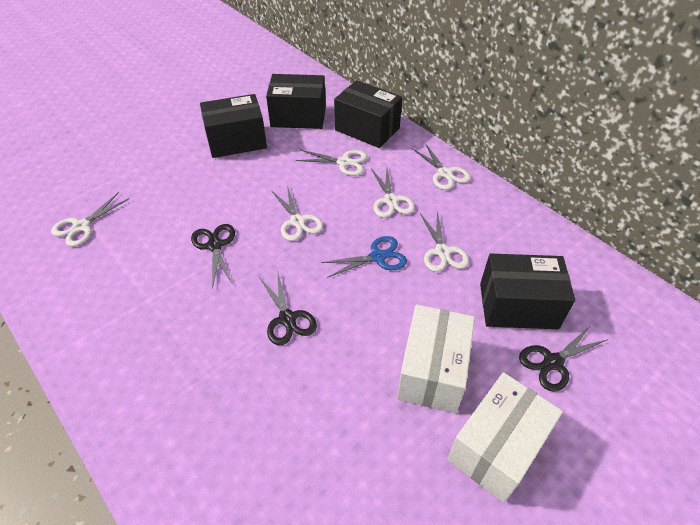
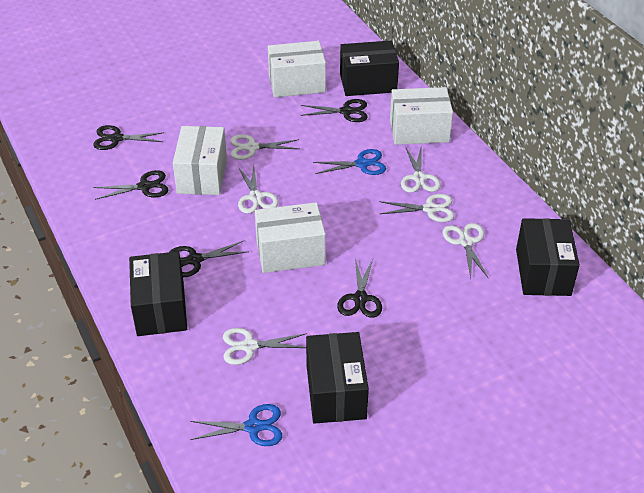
black scissors: 3 -> 5
blue scissors: 1 -> 2
white box: 2 -> 4

